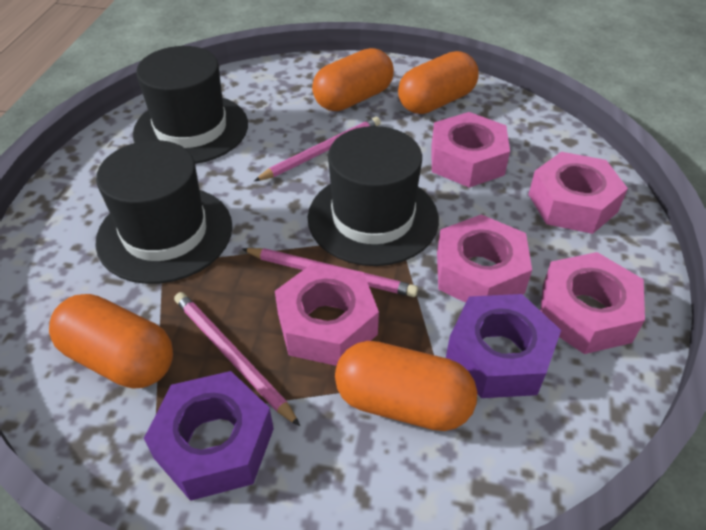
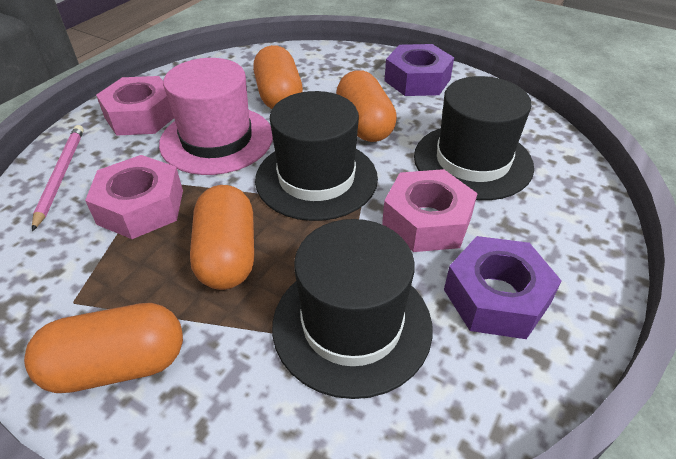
pink hat: 0 -> 1
pink nut: 5 -> 3
pink pencil: 3 -> 1

